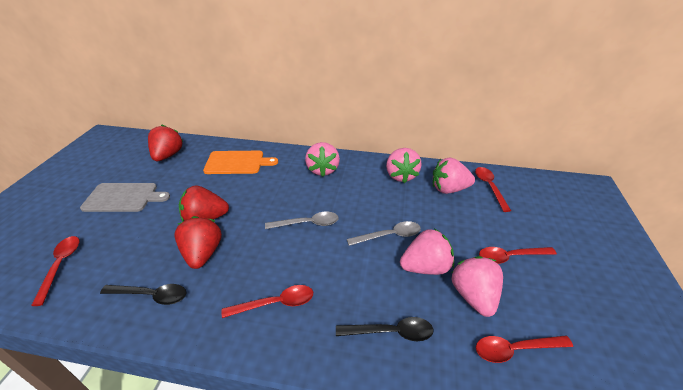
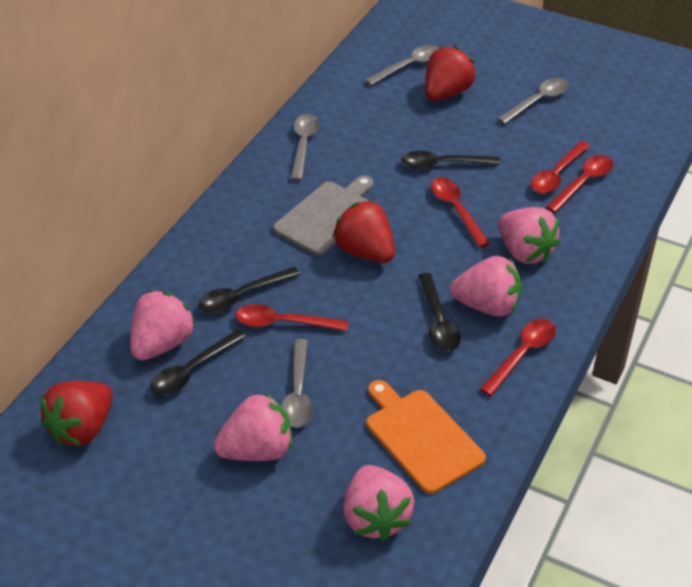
black spoon: 2 -> 4
grey spoon: 2 -> 4

